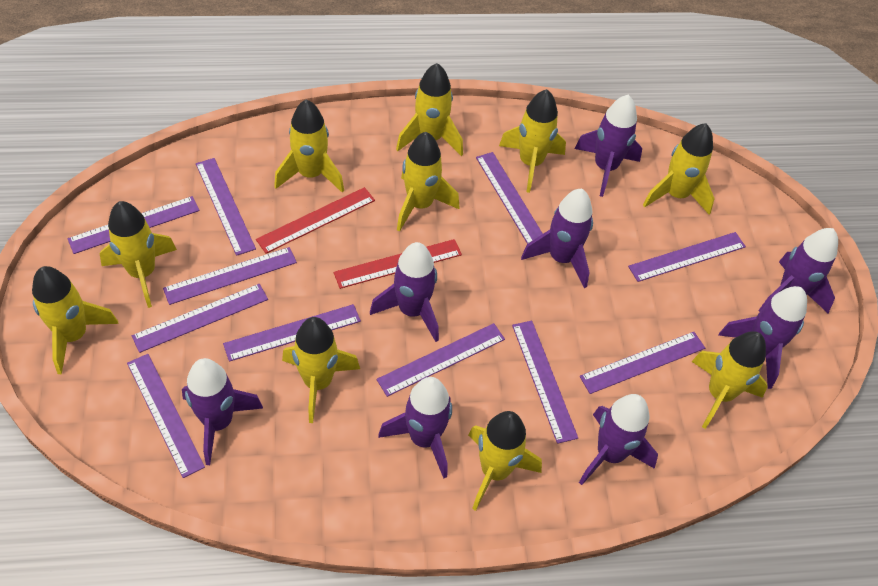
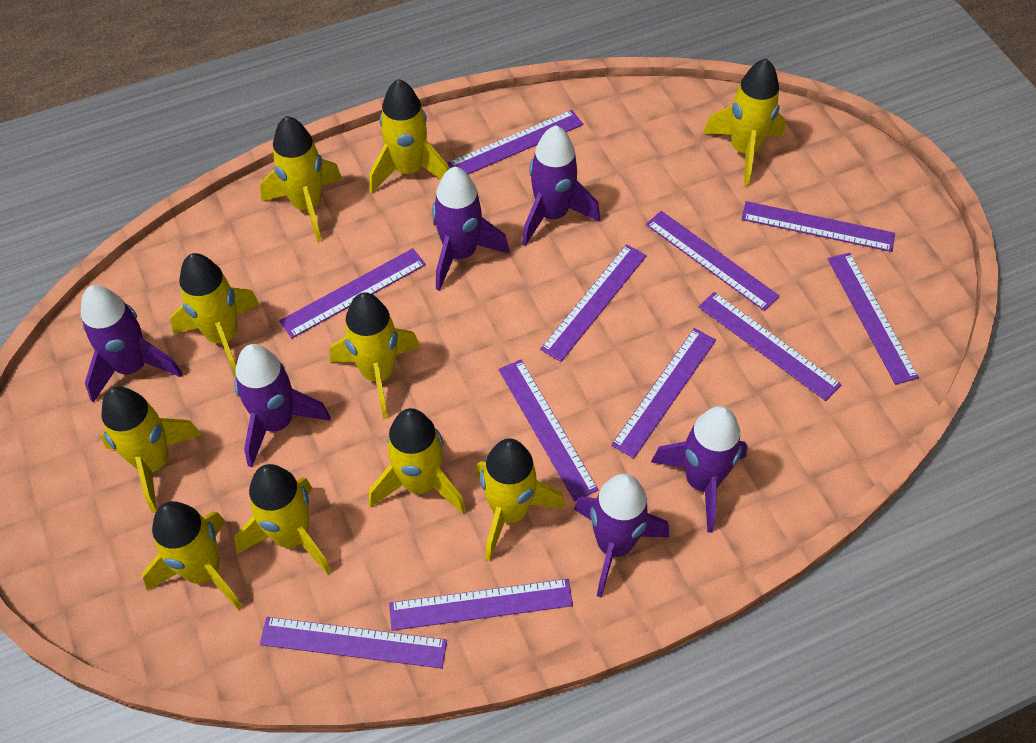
purple rocket: 8 -> 6
red ruler: 2 -> 0

